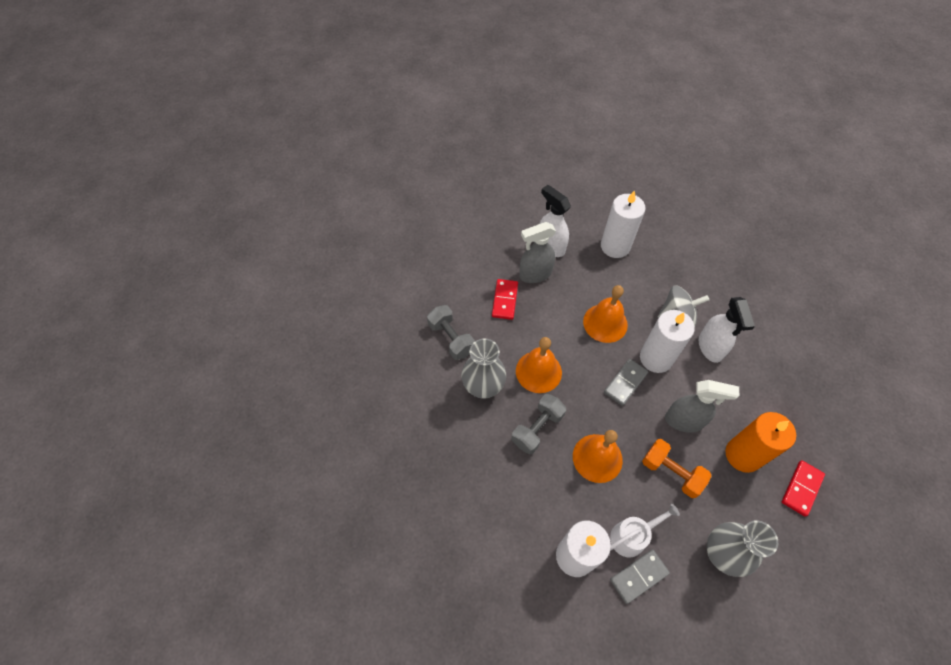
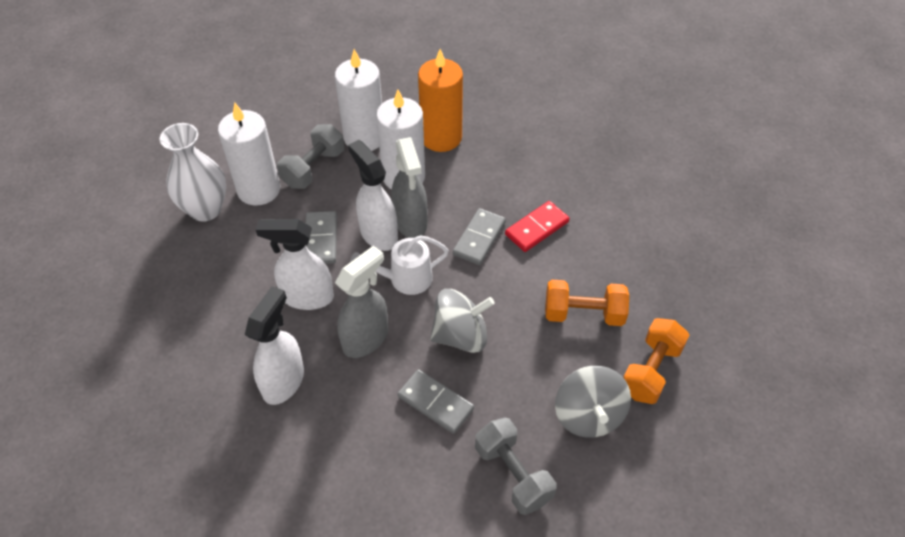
grey domino: 2 -> 3
grey spinning top: 1 -> 2
grey vase: 2 -> 0
orange bell: 3 -> 0
orange dumbbell: 1 -> 2
red domino: 2 -> 1
white spray bottle: 2 -> 3
white vase: 0 -> 1

